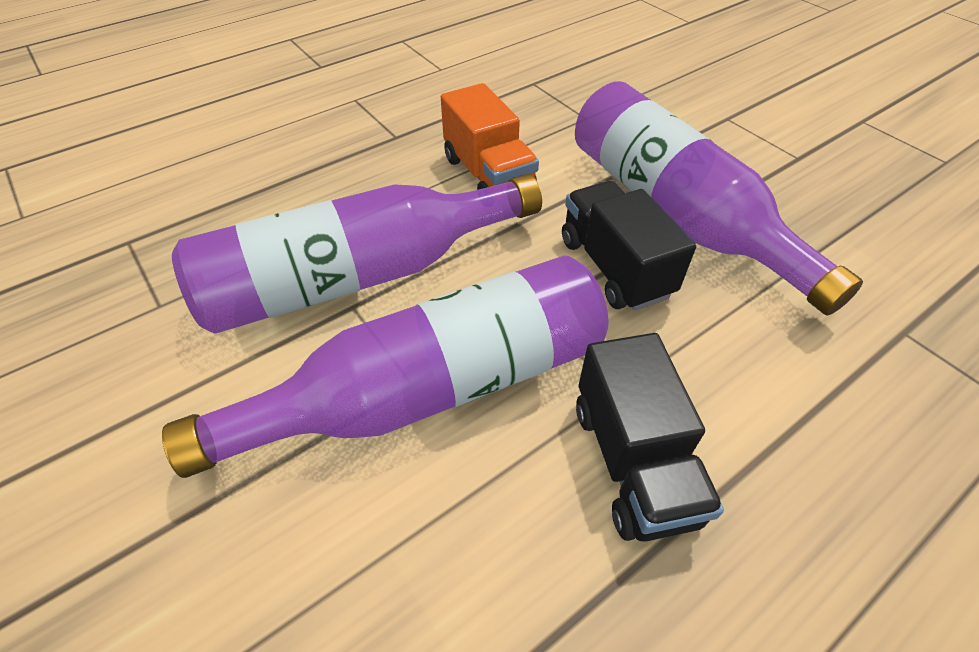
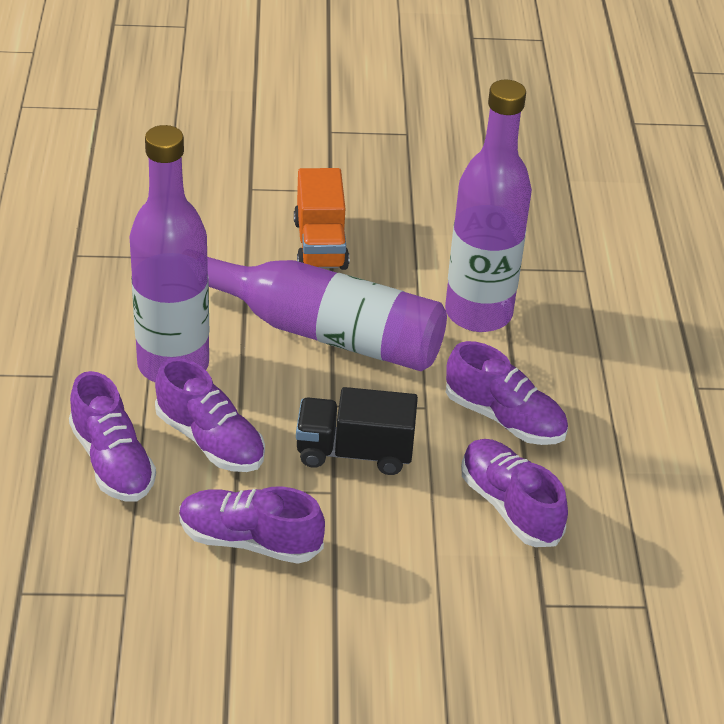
black truck: 2 -> 1
purple shoe: 0 -> 5

